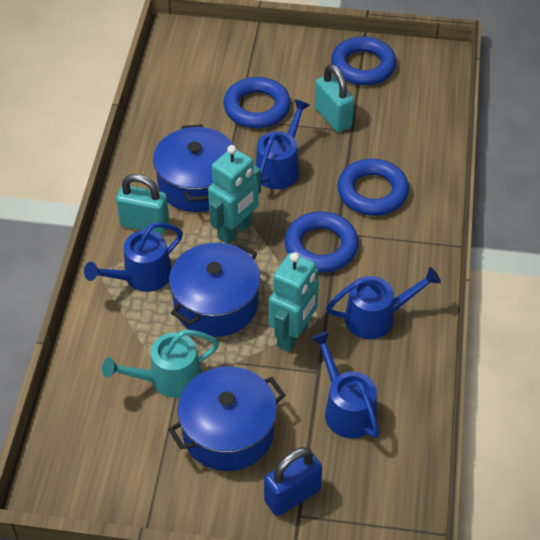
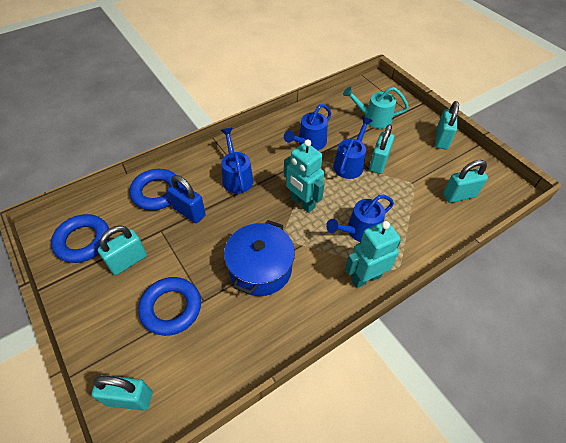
blue pot: 3 -> 1
blue ring: 4 -> 3
turquoise padlock: 2 -> 5

